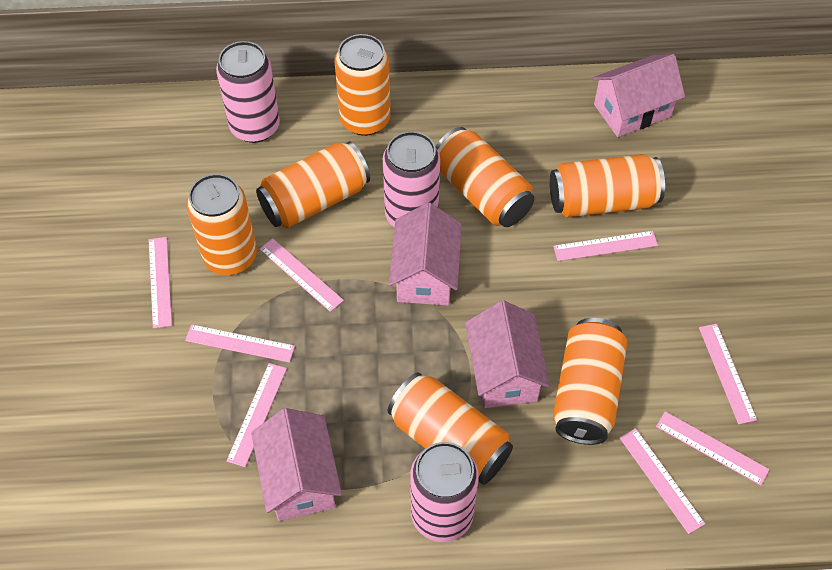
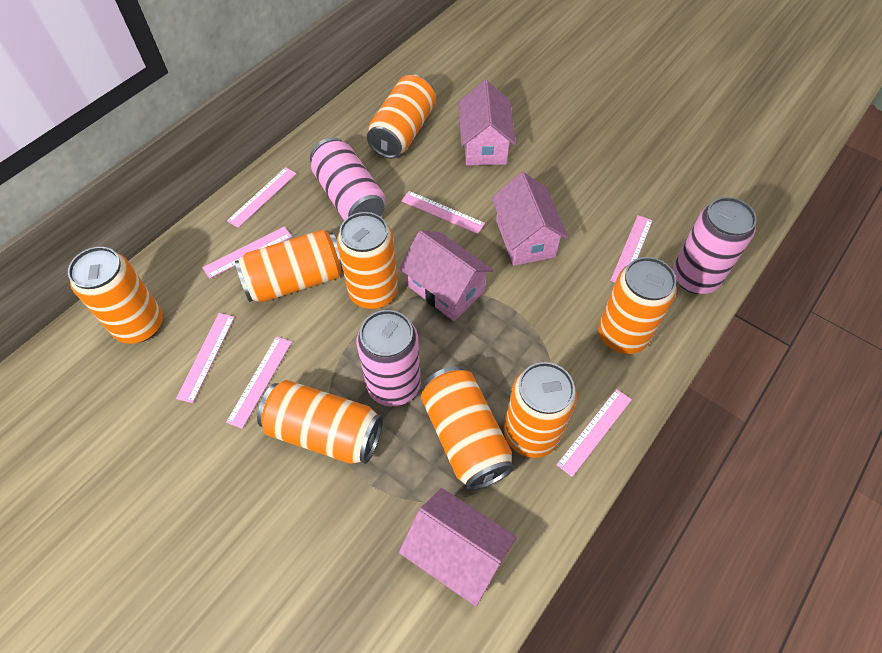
orange can: 7 -> 8
pink ruler: 8 -> 7

